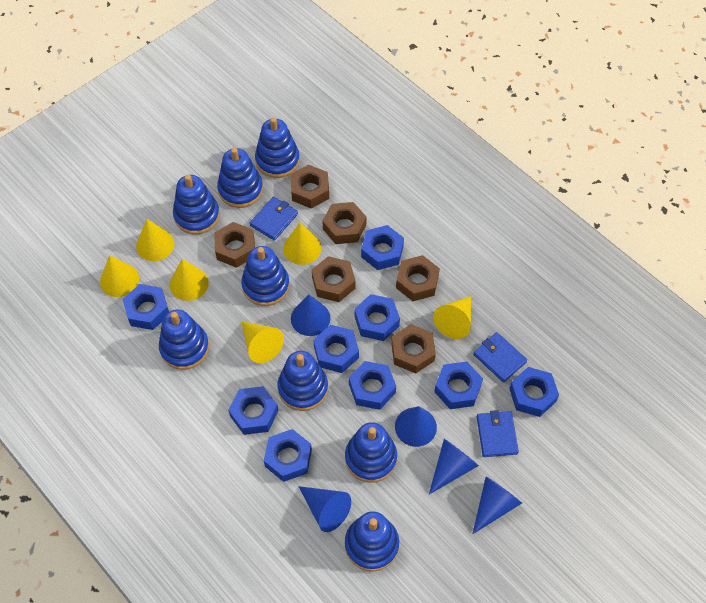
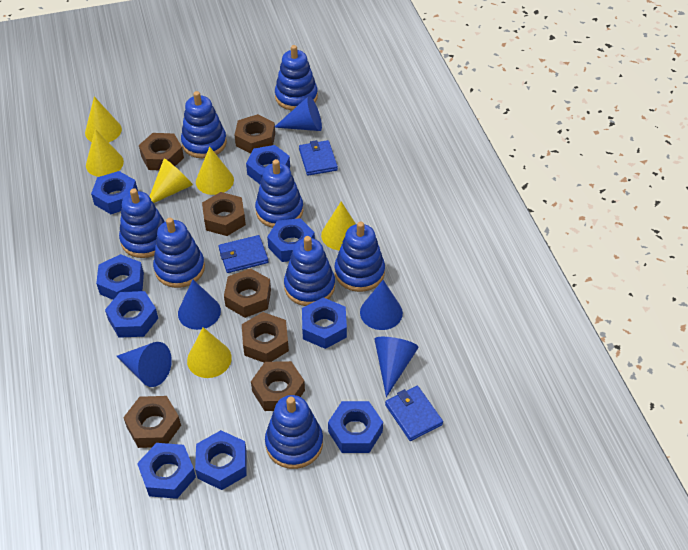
brown nut: 6 -> 7

